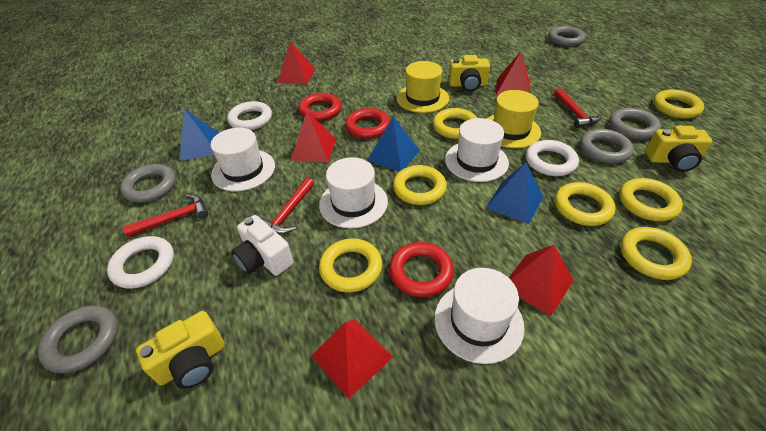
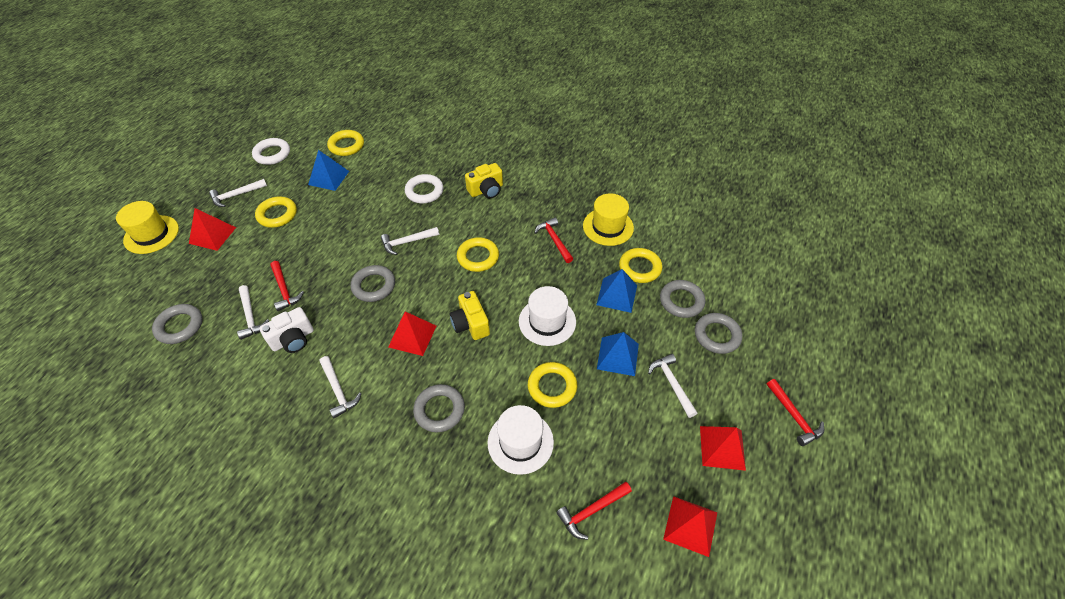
red hammer: 3 -> 4
red pyramid: 5 -> 4
red ring: 3 -> 0
white hammer: 0 -> 5
white hat: 4 -> 2
white ring: 3 -> 2
yellow camera: 3 -> 2
yellow ring: 7 -> 5

